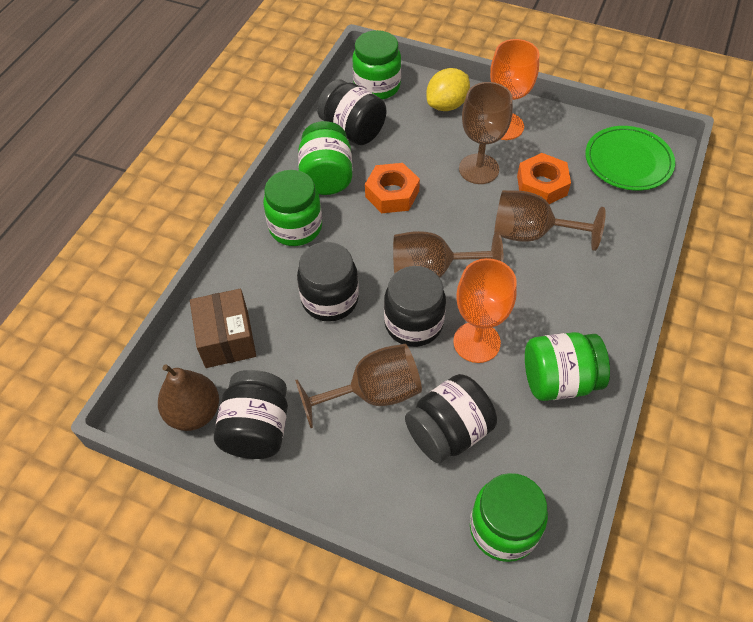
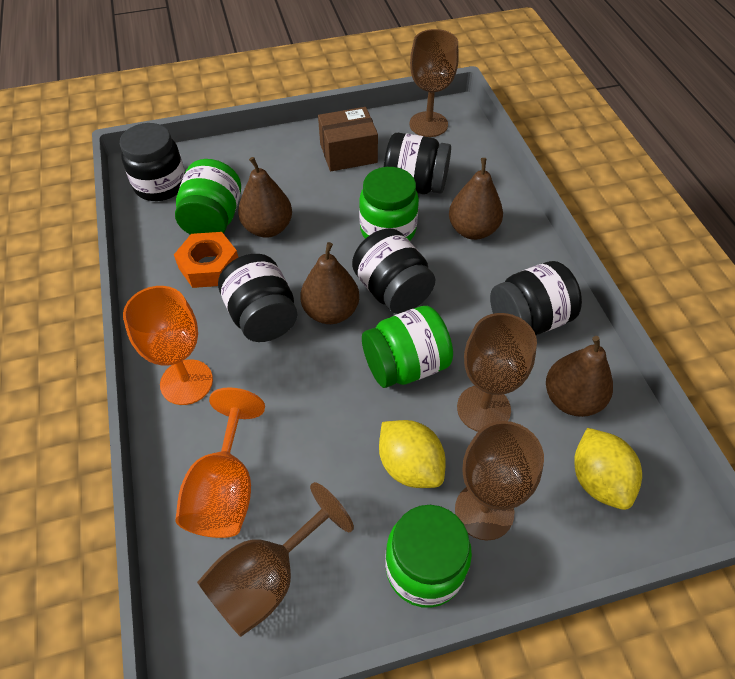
brown pear: 1 -> 4
green jar: 5 -> 4
green plate: 1 -> 0
orange nut: 2 -> 1
yellow lemon: 1 -> 2

